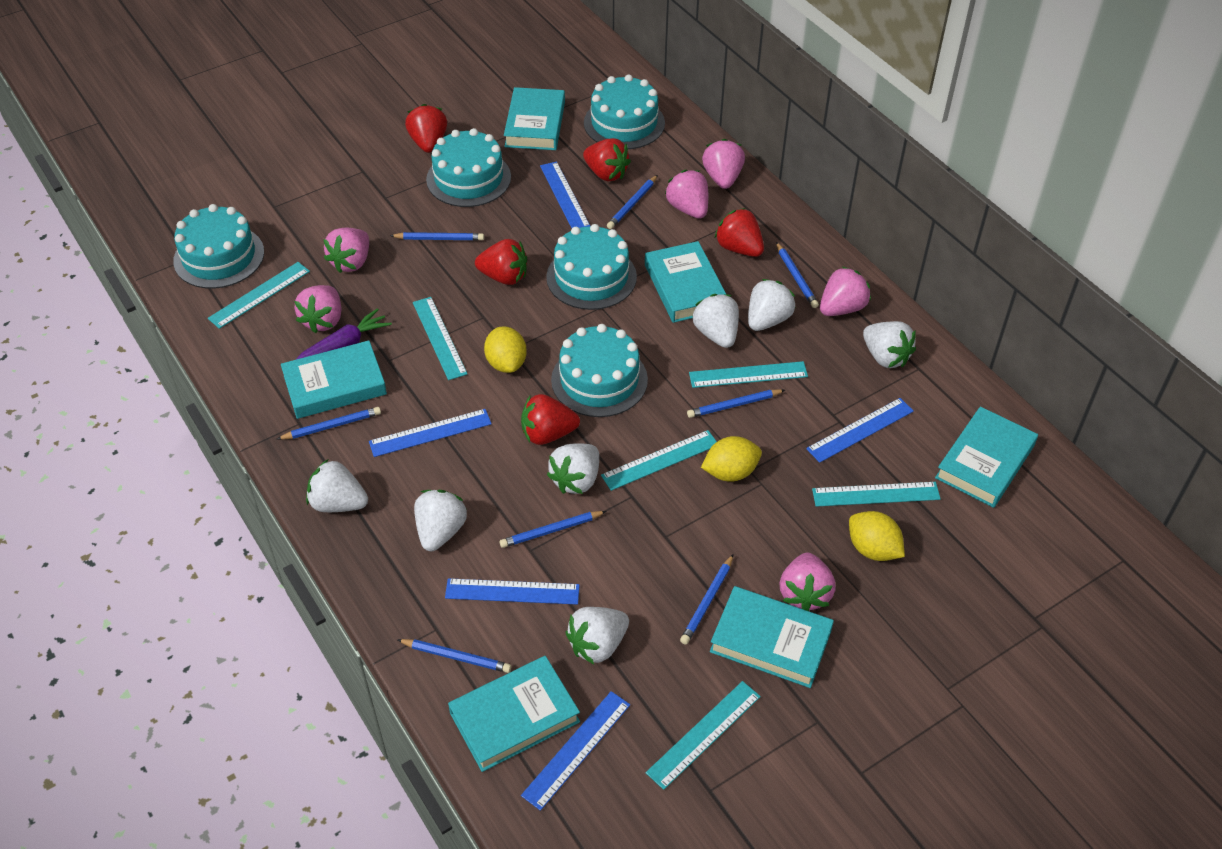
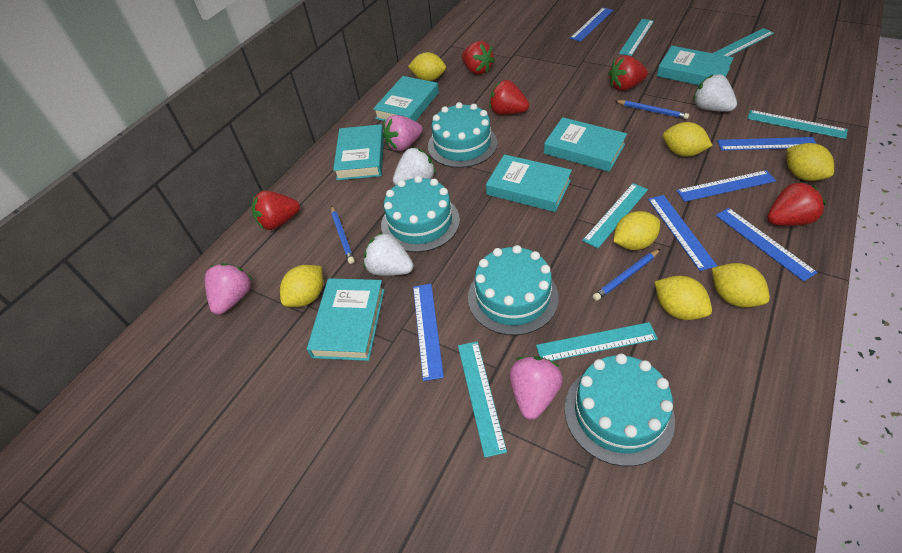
blue pencil: 8 -> 3
blue ruler: 5 -> 6
pink strawberry: 6 -> 3
purple carrot: 1 -> 0
turquoise cake: 5 -> 4
white strawberry: 7 -> 3
yellow lemon: 3 -> 7

